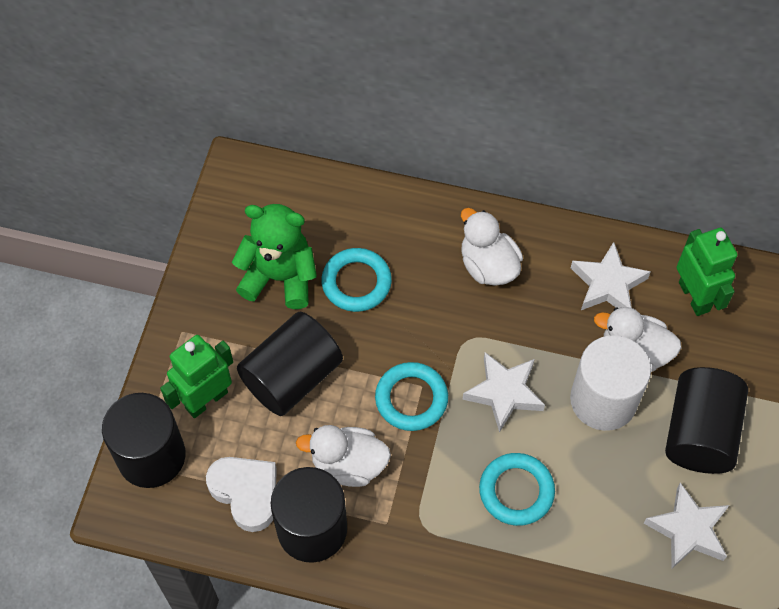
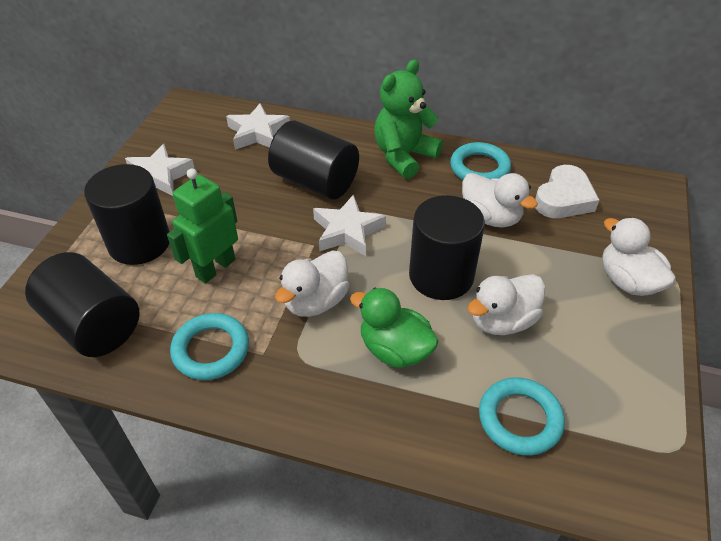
green duck: 0 -> 1
green robot: 2 -> 1
white cylinder: 1 -> 0
white duck: 3 -> 4

